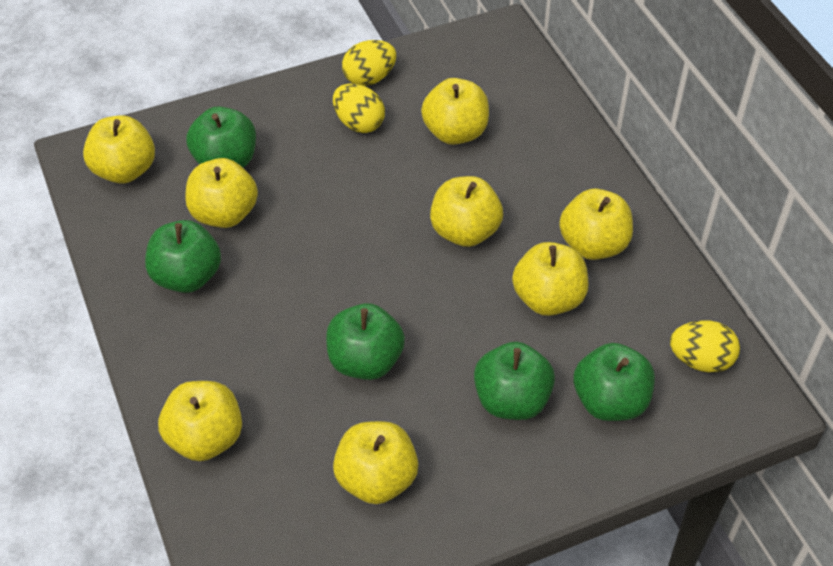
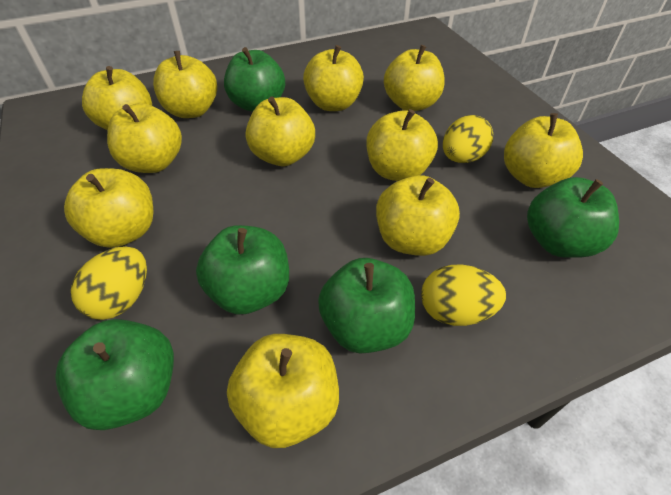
yellow apple: 8 -> 11

